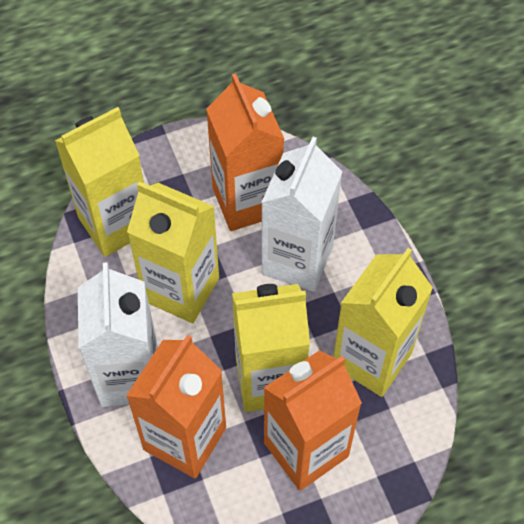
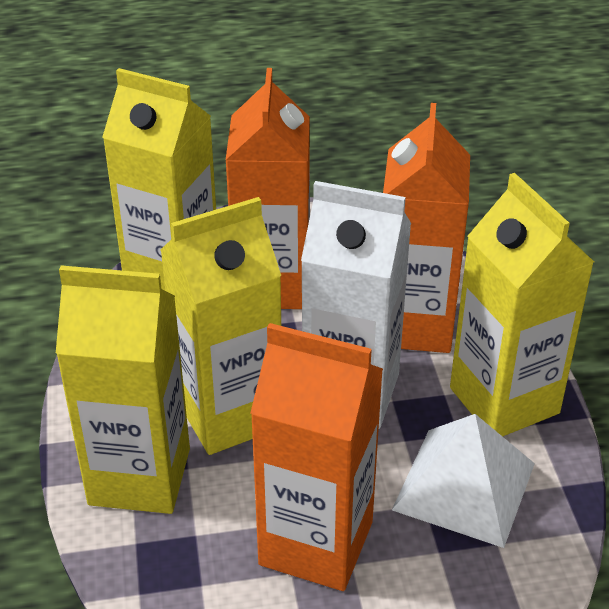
white carton: 2 -> 1
white pyramid: 0 -> 1

